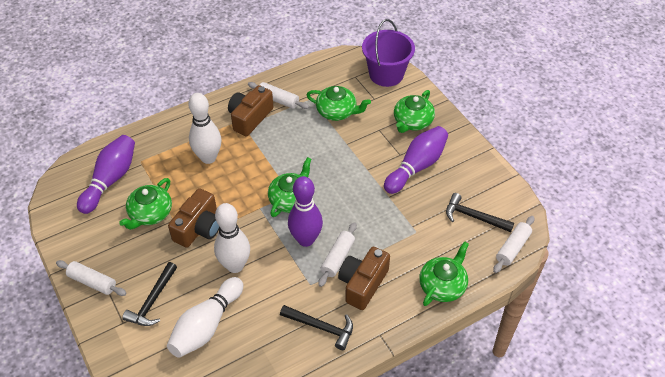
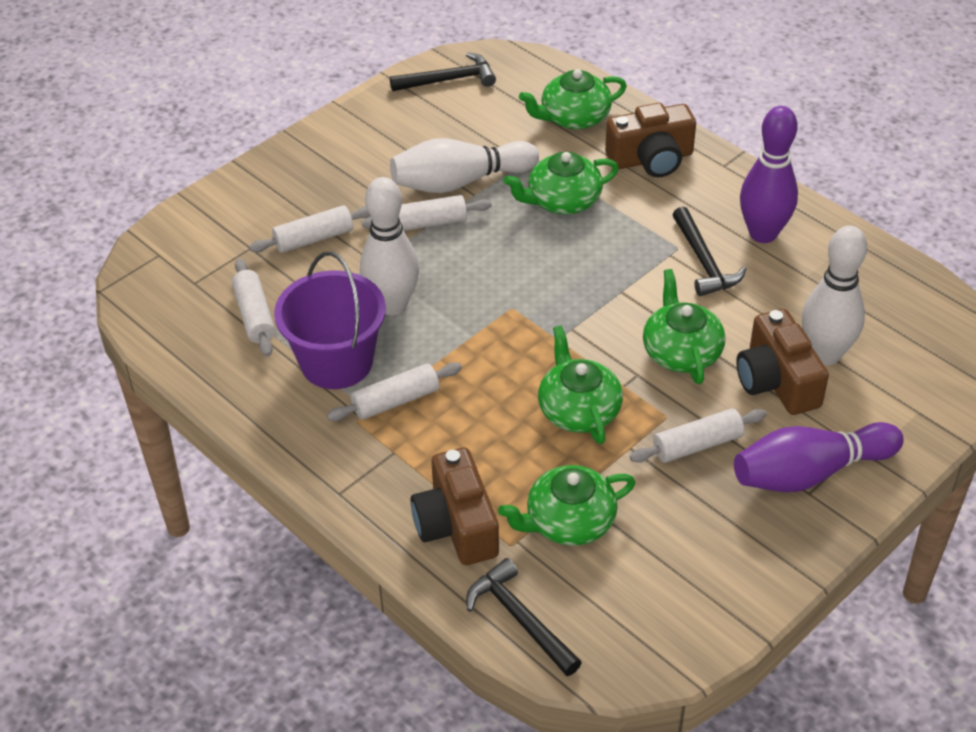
purple bowling pin: 3 -> 2
white rolling pin: 4 -> 5

